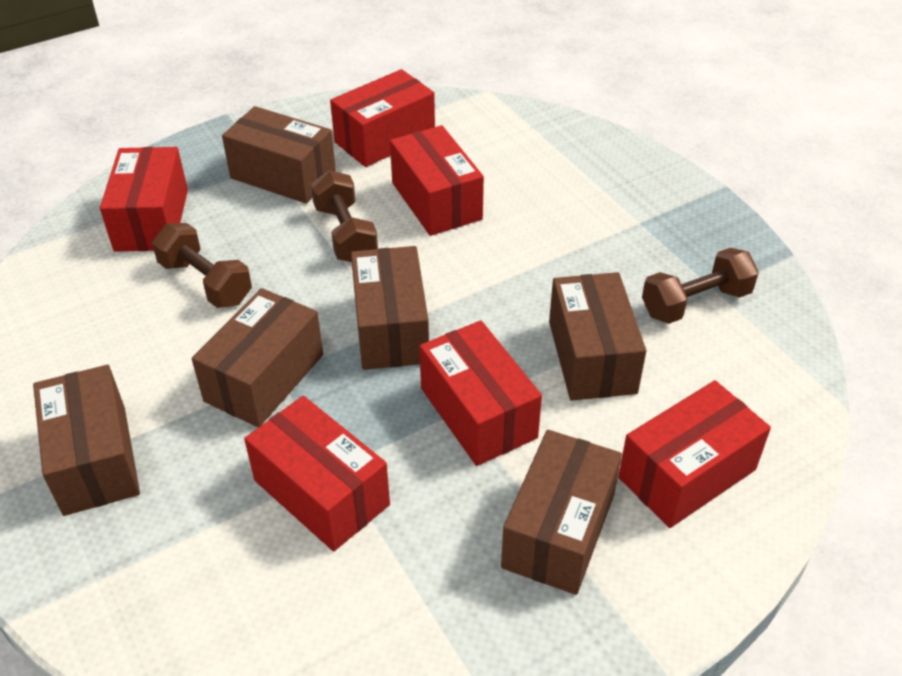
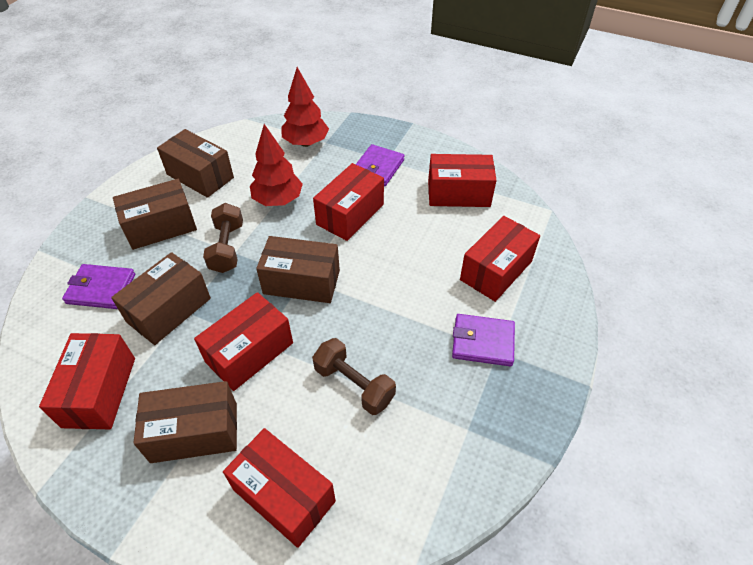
brown box: 6 -> 5
brown dumbbell: 3 -> 2
purple wallet: 0 -> 3
red tree: 0 -> 2

